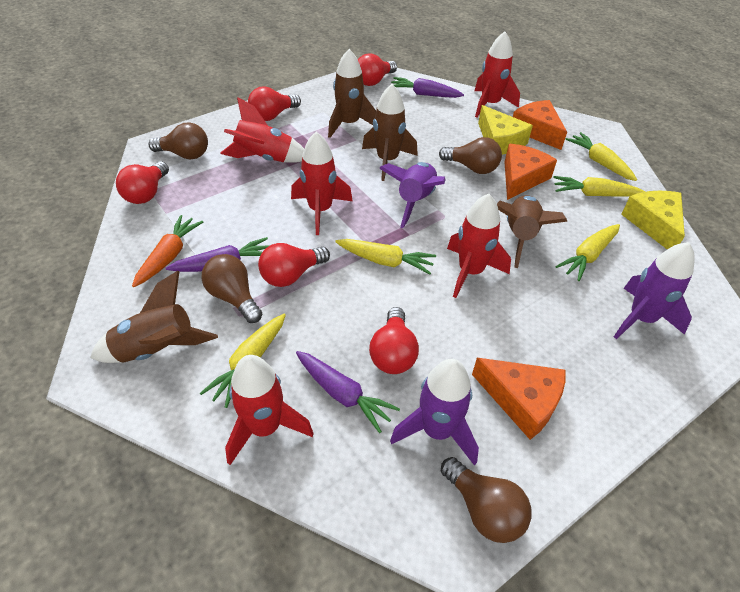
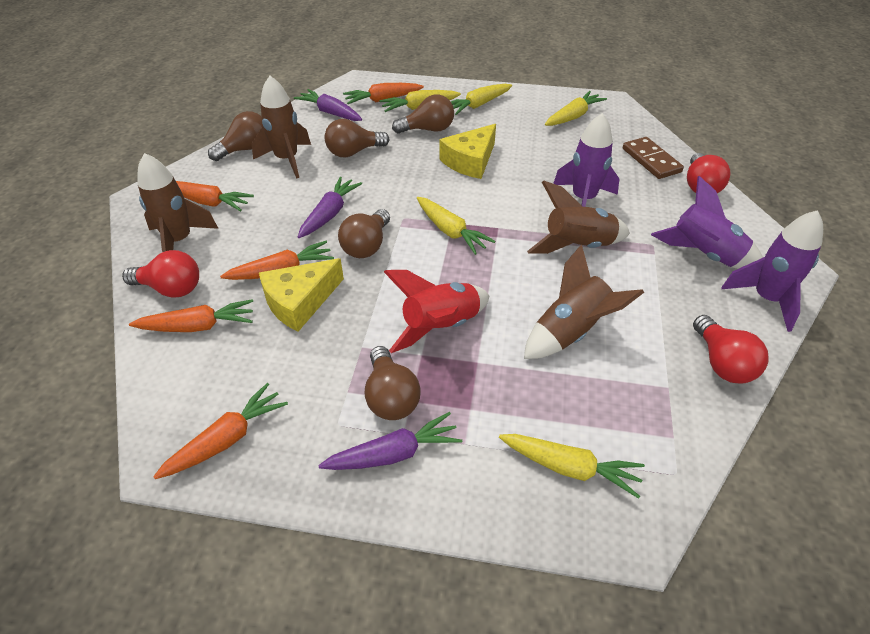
brown domino: 0 -> 1
brown light bulb: 4 -> 5
orange carrot: 1 -> 5
orange cheese: 3 -> 0
red light bulb: 5 -> 3
red rocket: 5 -> 1

